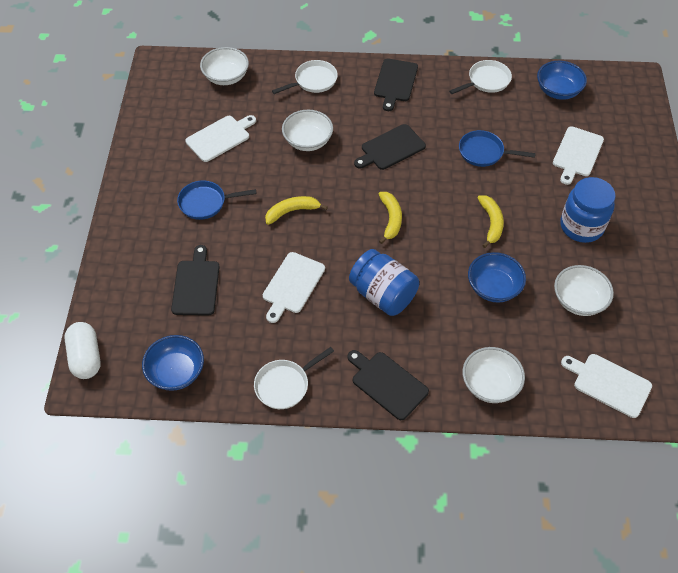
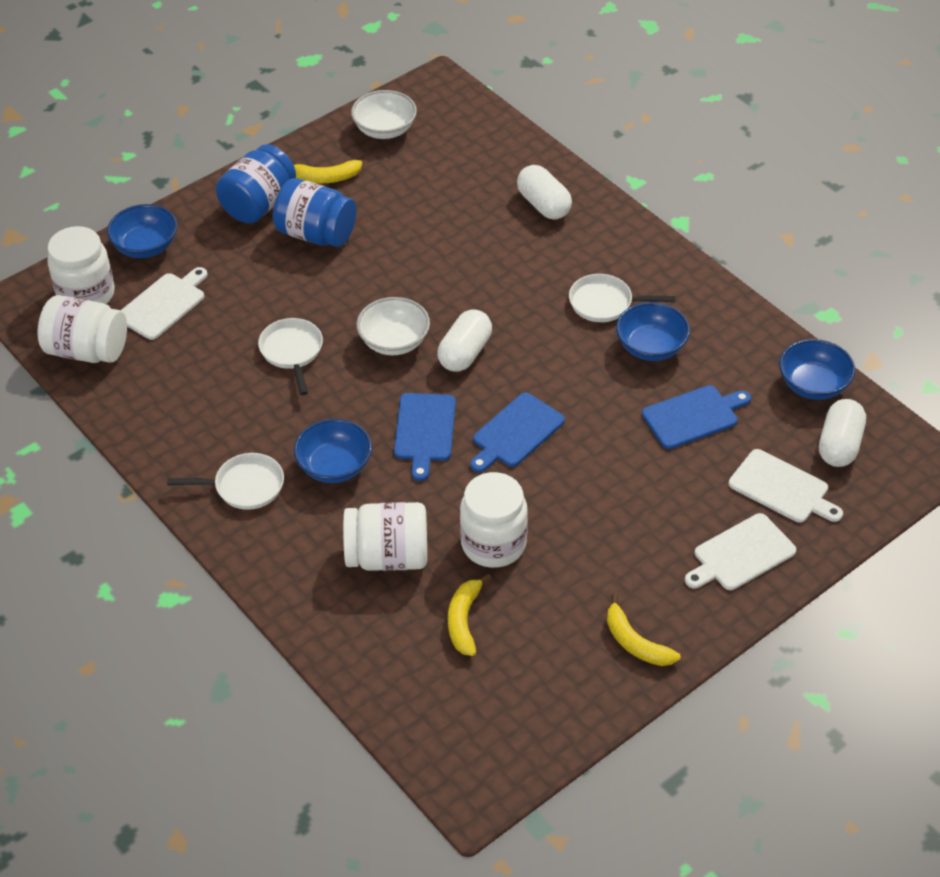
black cutting board: 4 -> 0
blue bowl: 3 -> 4
blue cutting board: 0 -> 3
blue pan: 2 -> 0
white bowl: 4 -> 2
white capsule: 1 -> 3
white cutting board: 4 -> 3
white jar: 0 -> 4

